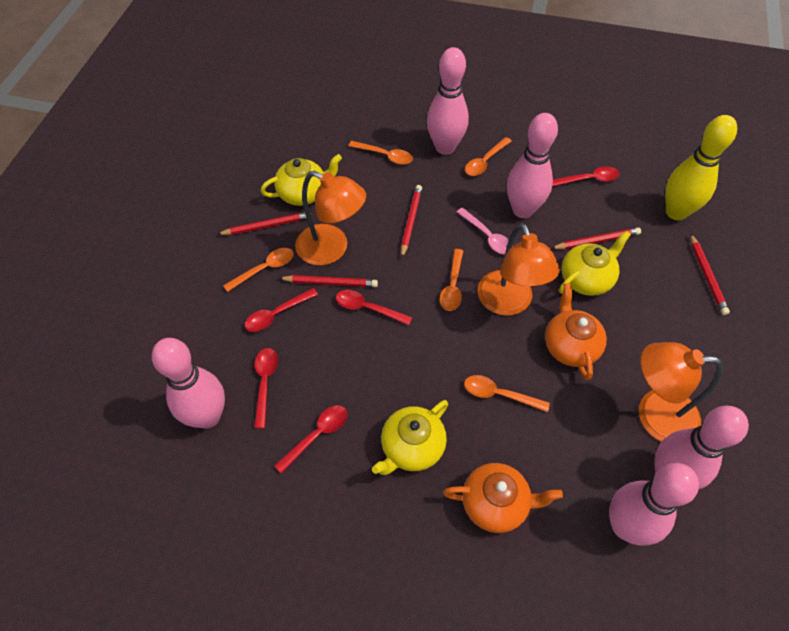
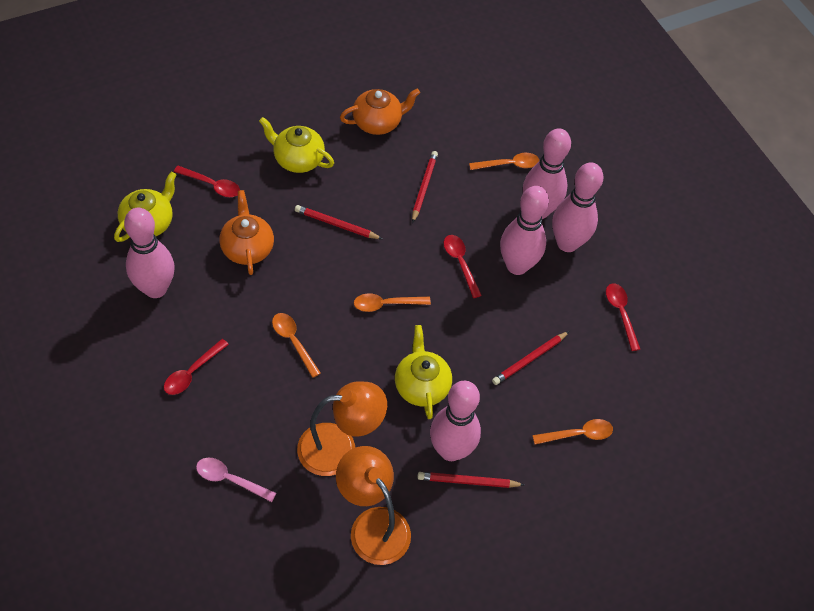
orange lamp: 3 -> 2
orange spoon: 5 -> 4
red pencil: 5 -> 4
red spoon: 5 -> 4
yellow bowling pin: 1 -> 0

